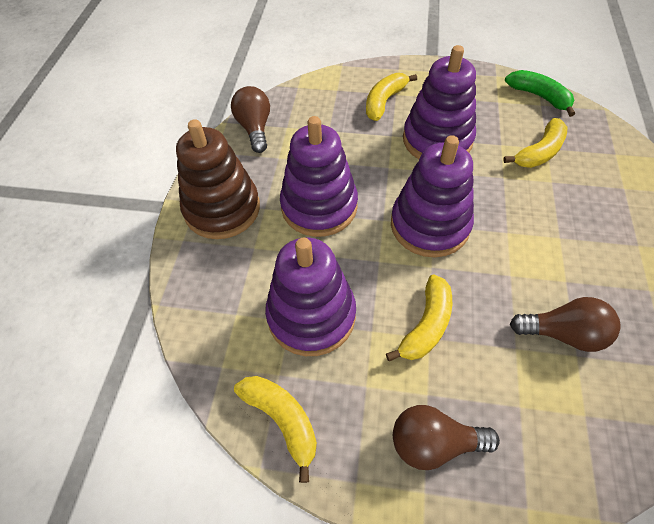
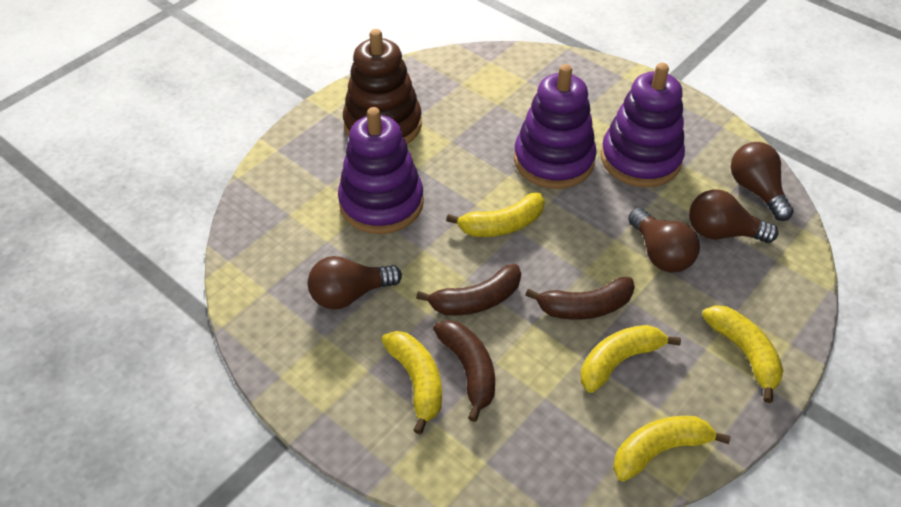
brown banana: 0 -> 3
brown light bulb: 3 -> 4
green banana: 1 -> 0
purple stacking toy: 4 -> 3
yellow banana: 4 -> 5

